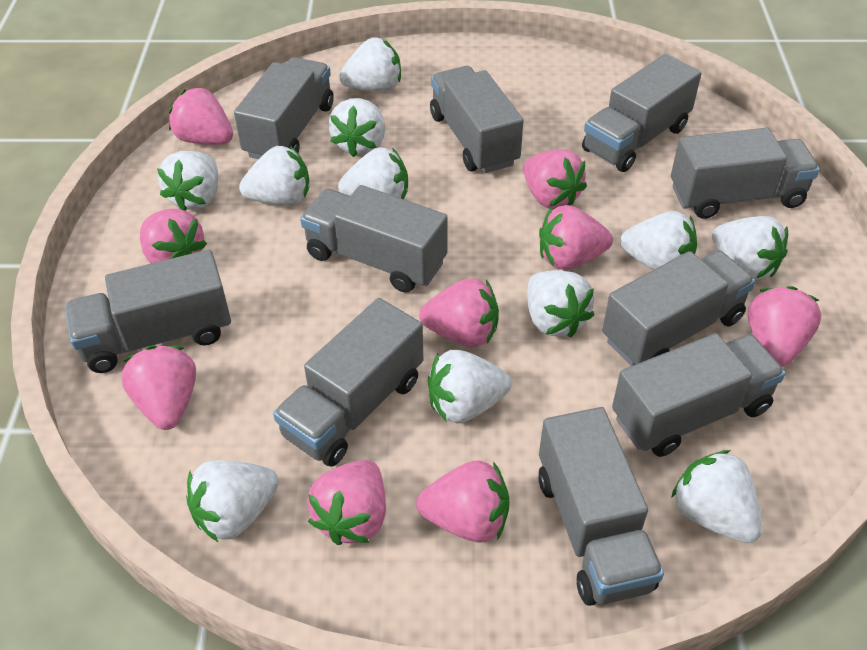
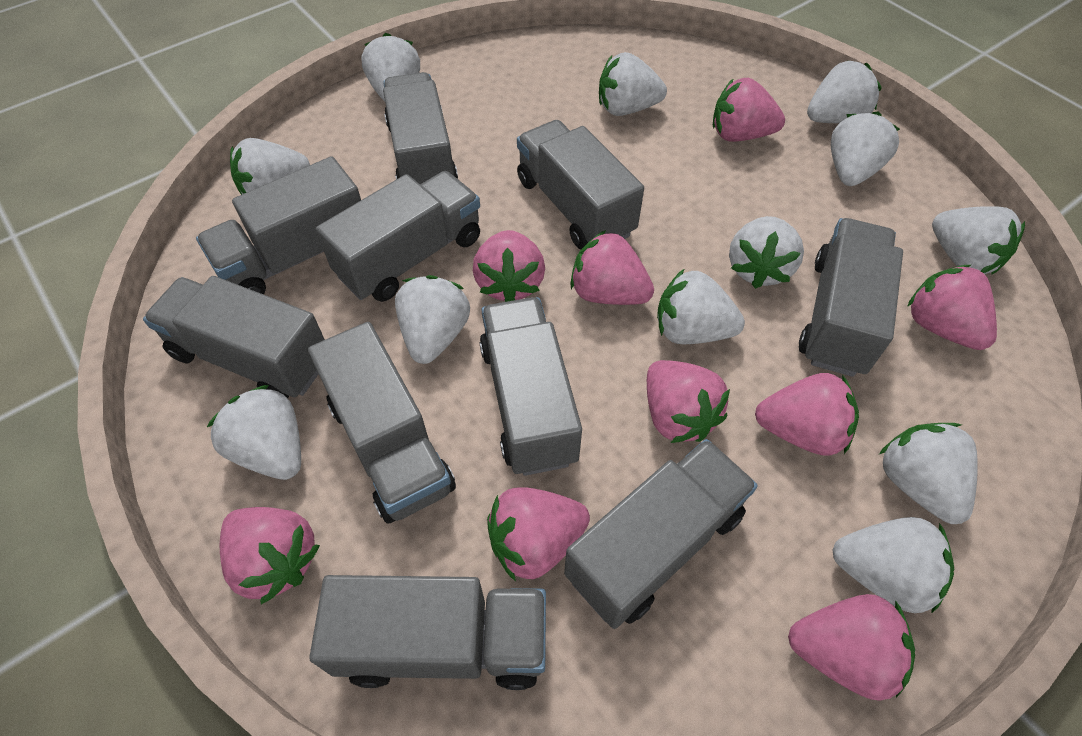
white strawberry: 11 -> 12

